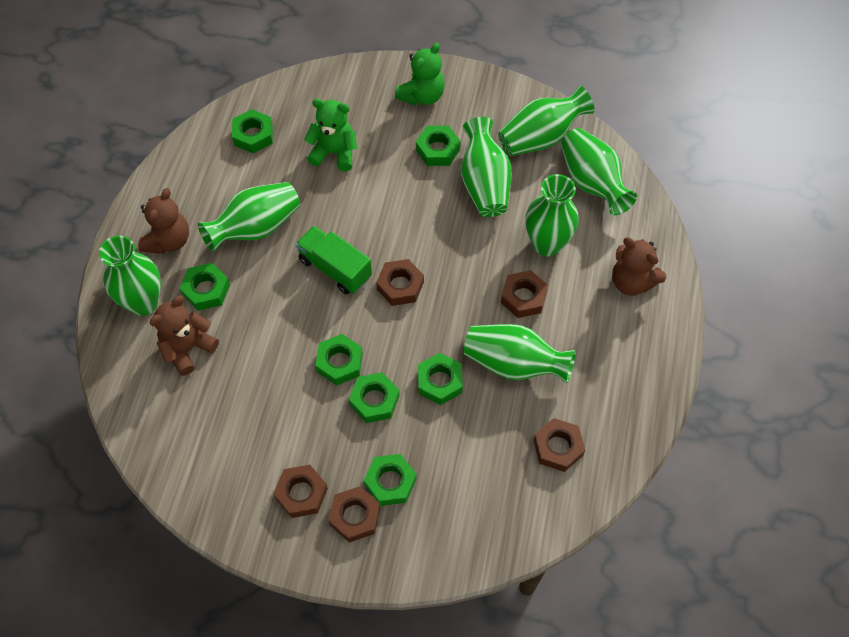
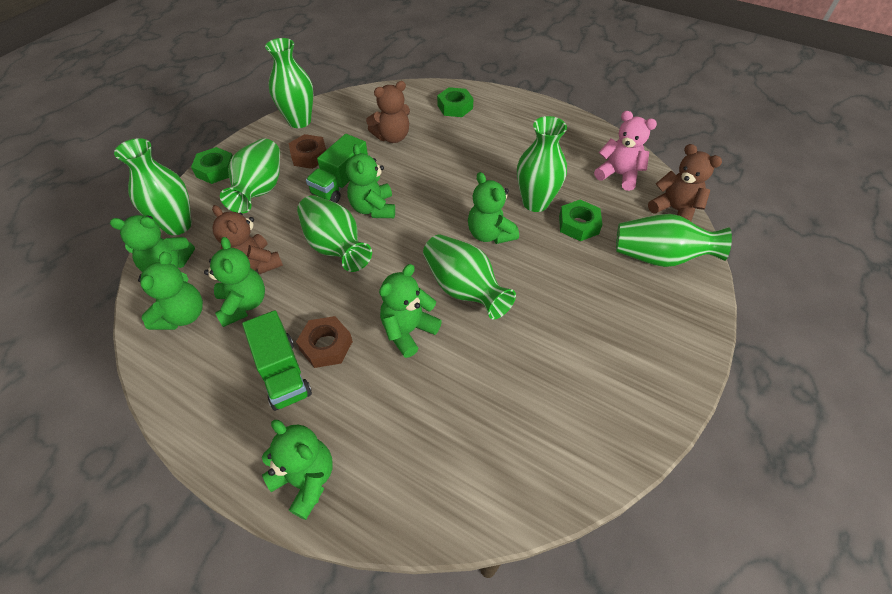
brown nut: 5 -> 2
green nut: 7 -> 3
green teddy bear: 2 -> 7
green truck: 1 -> 2
pink teddy bear: 0 -> 1

